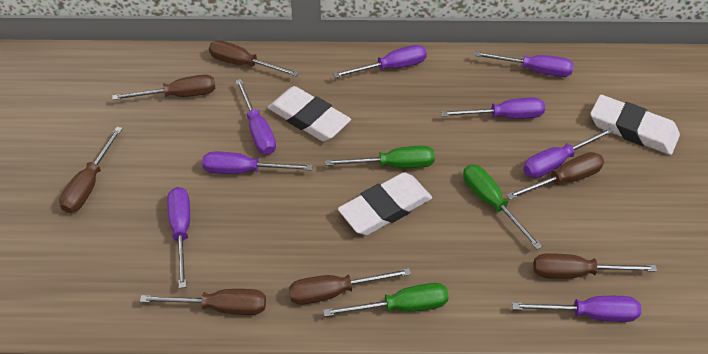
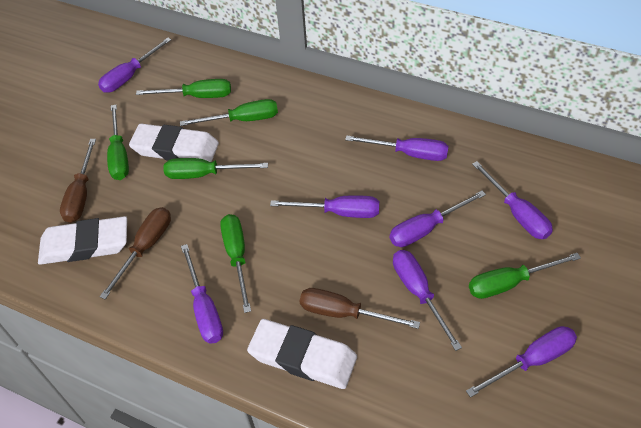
brown screwdriver: 7 -> 3
green screwdriver: 3 -> 6

